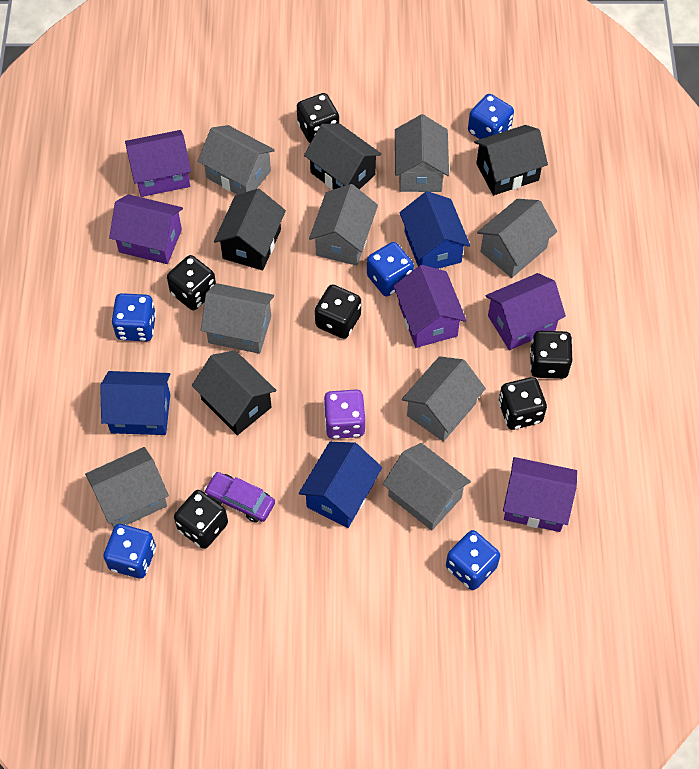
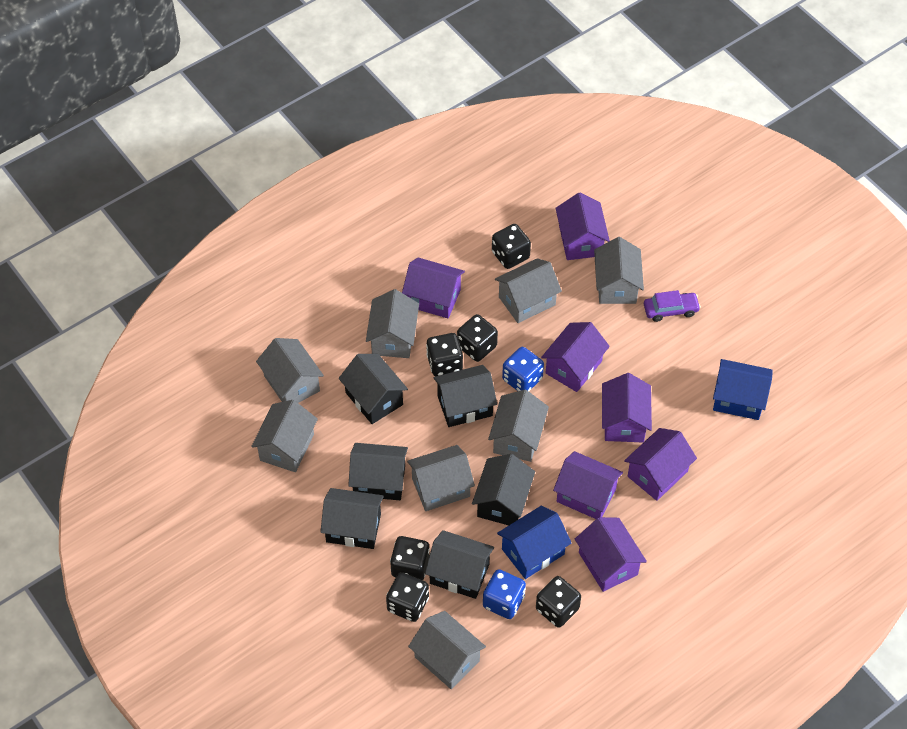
black house: 4 -> 6
blue dice: 5 -> 2
blue house: 3 -> 2
purple dice: 1 -> 0
purple house: 5 -> 7

